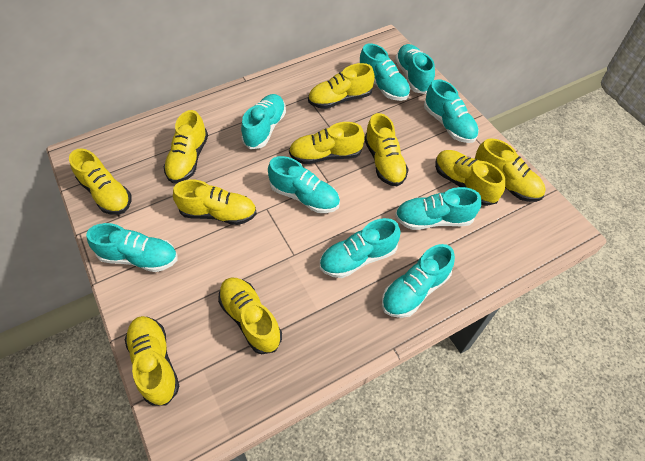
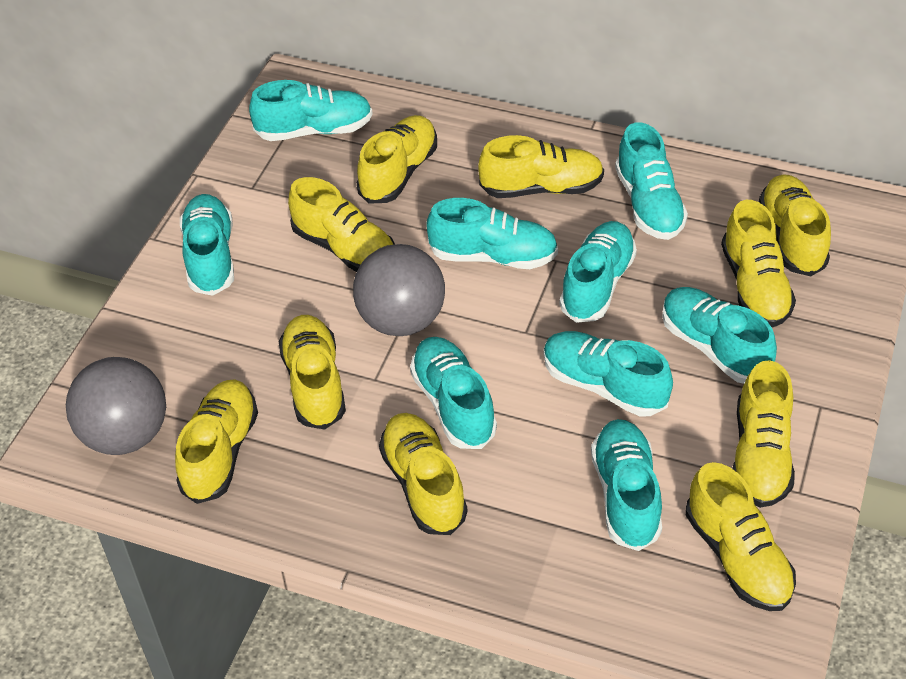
grey ball: 0 -> 2

